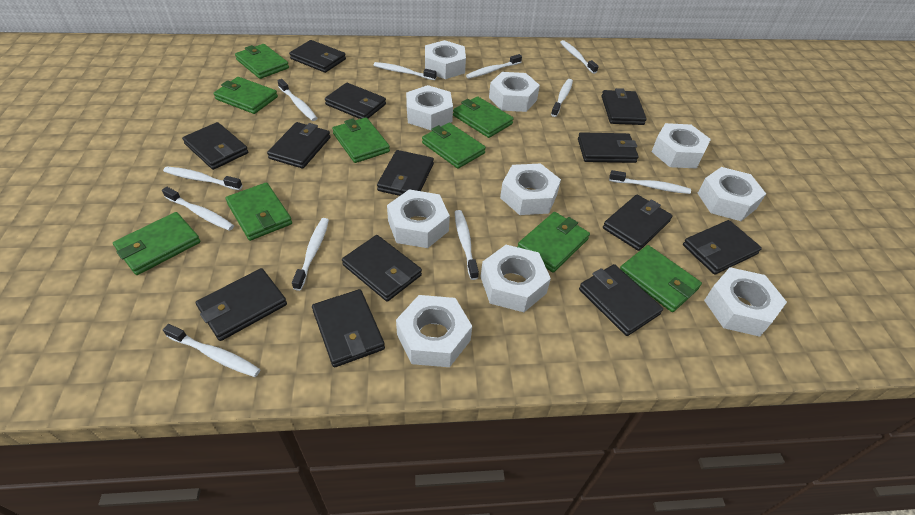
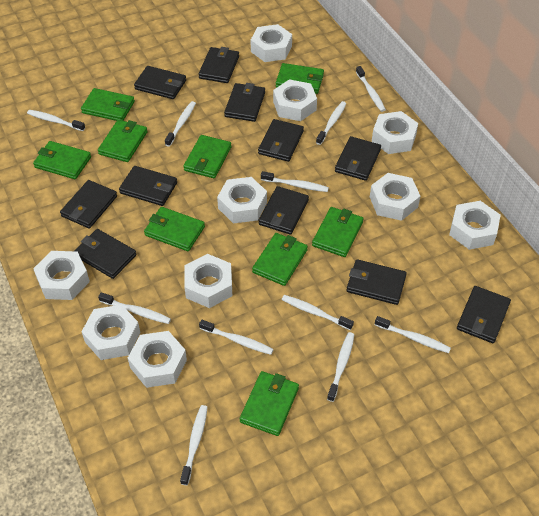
black wallet: 13 -> 11

